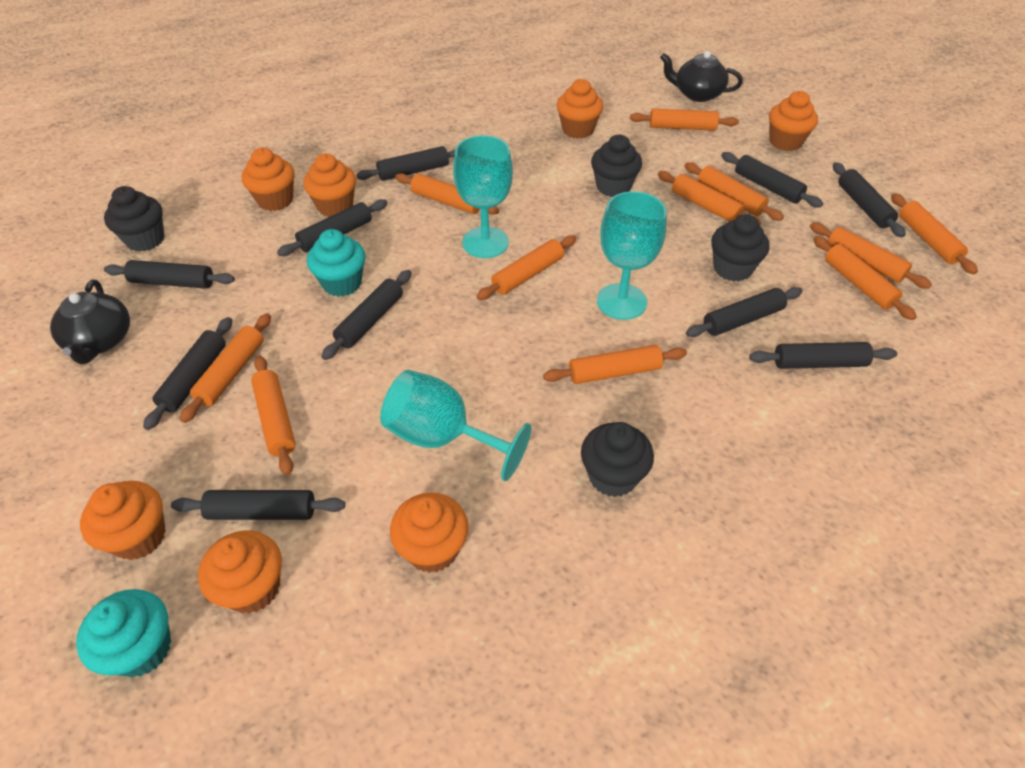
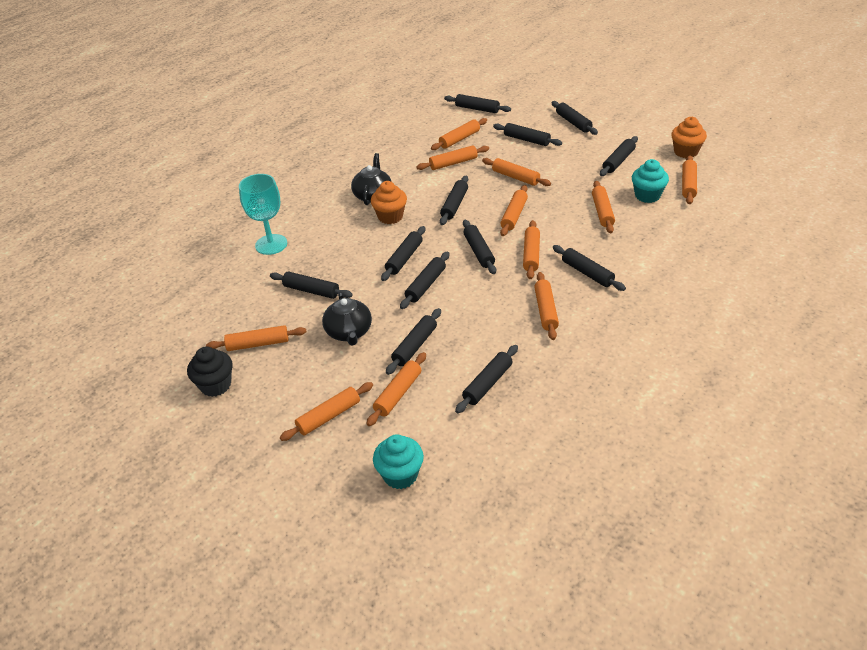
black cupcake: 4 -> 1
black rolling pin: 10 -> 12
orange cupcake: 7 -> 2
turquoise goblet: 3 -> 1

